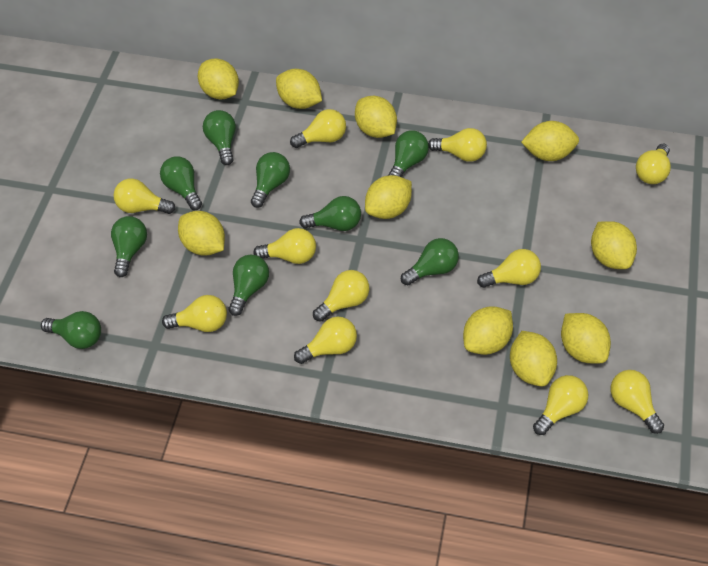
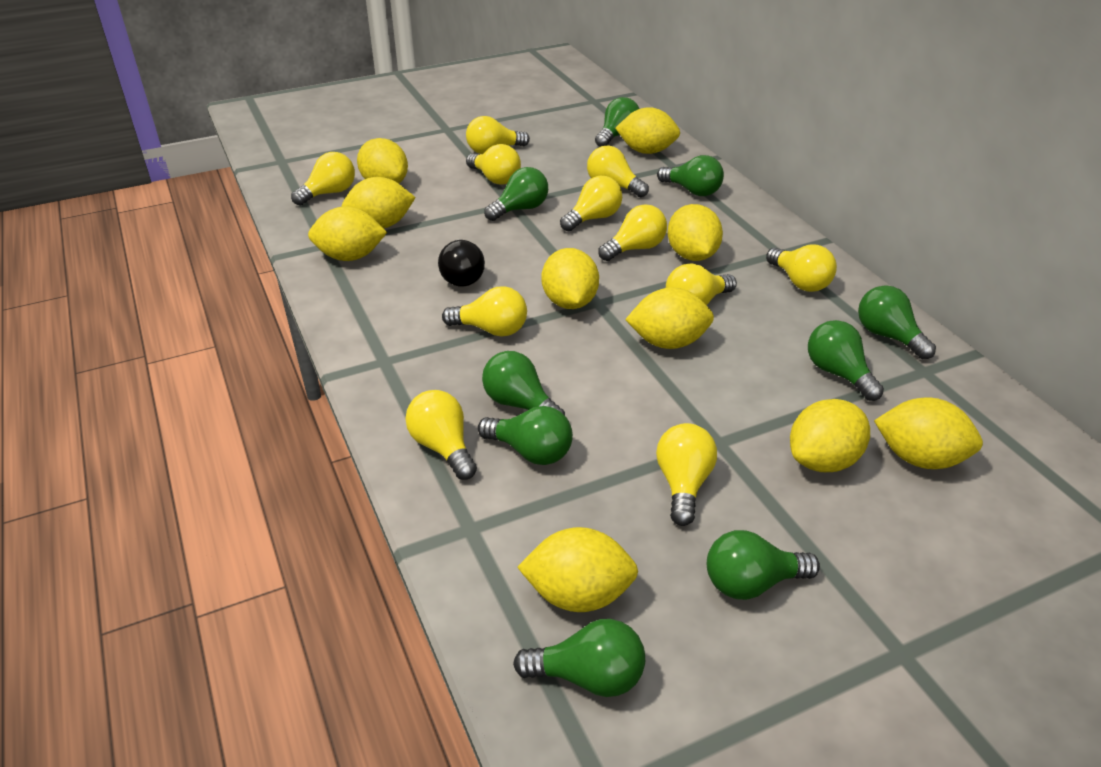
black light bulb: 0 -> 1

